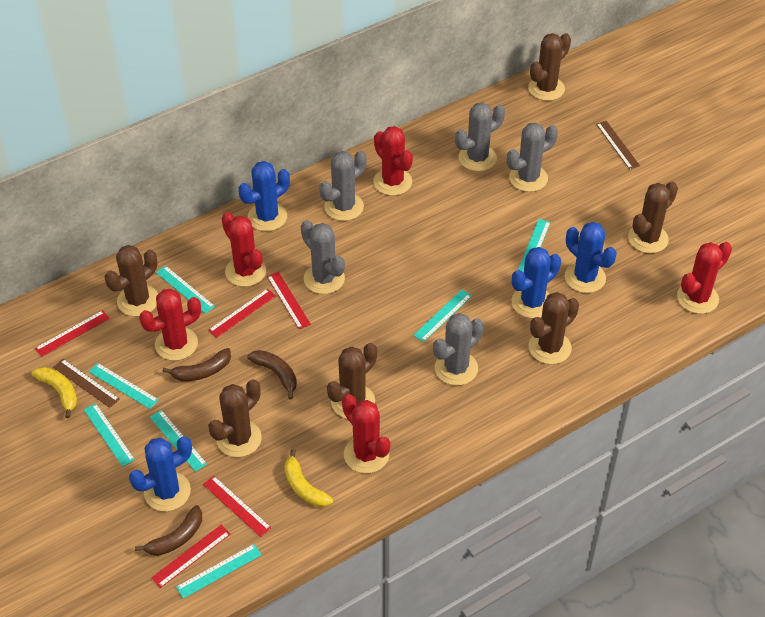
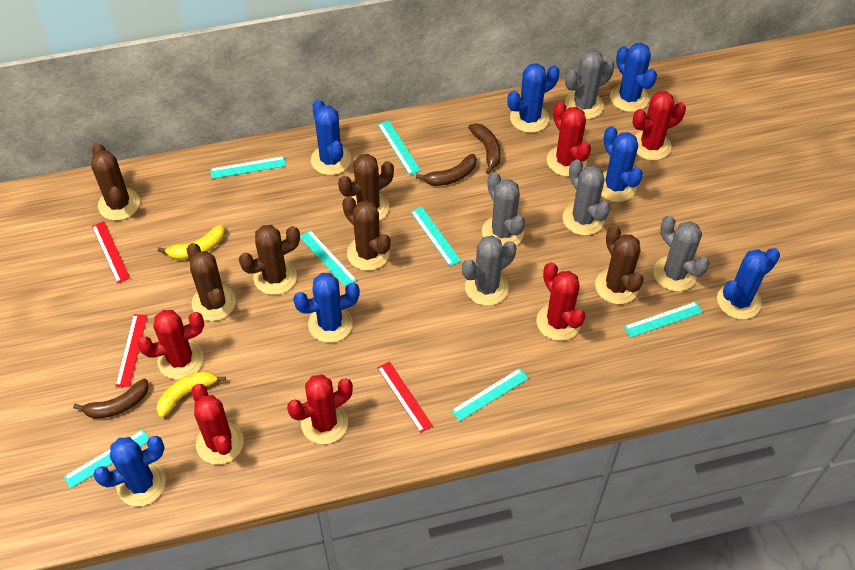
blue cactus: 4 -> 7
brown ruler: 2 -> 0
red cactus: 5 -> 6
red ruler: 5 -> 3

